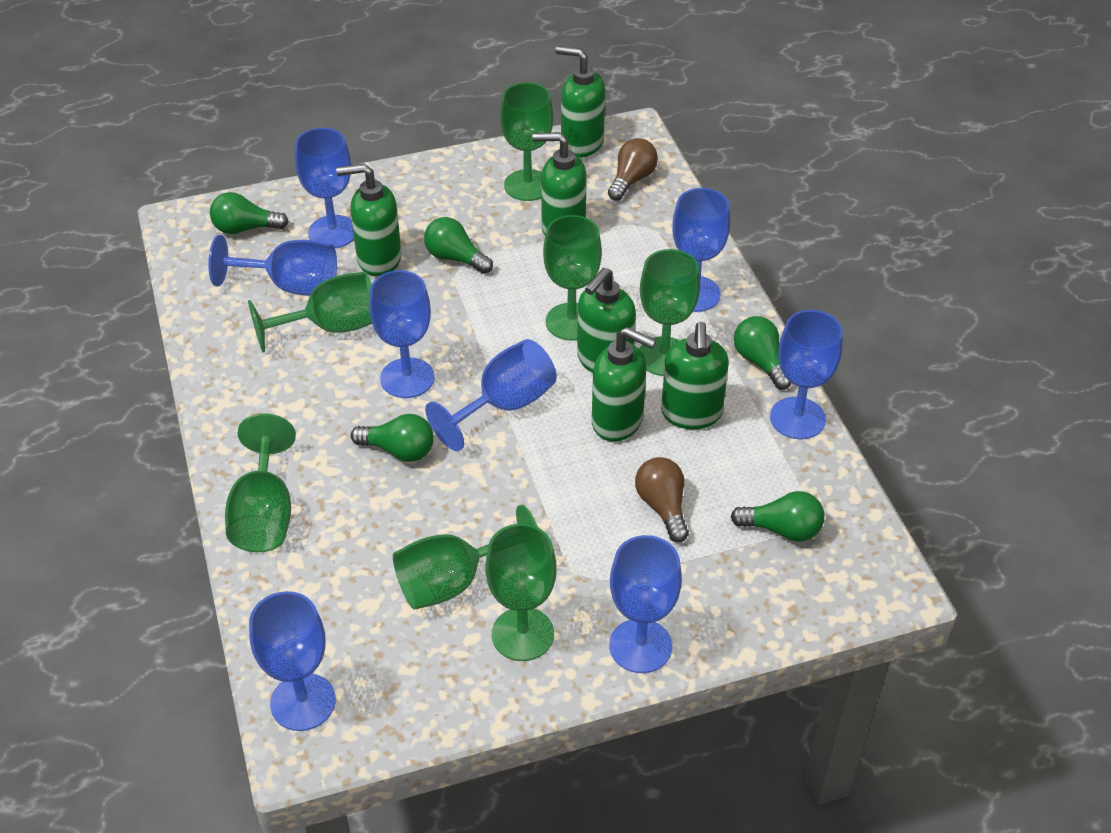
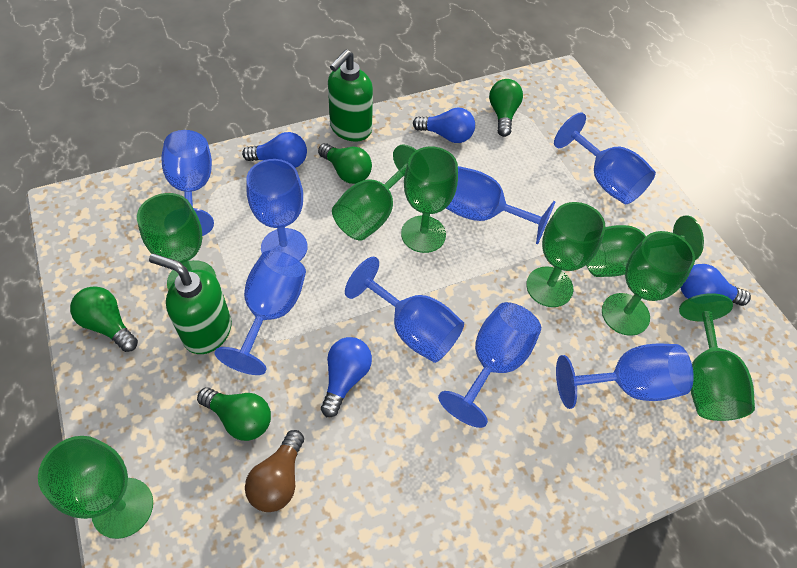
blue light bulb: 0 -> 4
brown light bulb: 2 -> 1
green goblet: 7 -> 8
green light bulb: 5 -> 4
green soap dispenser: 6 -> 2

